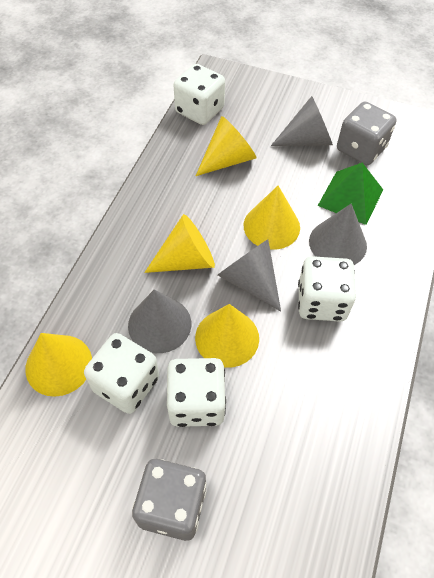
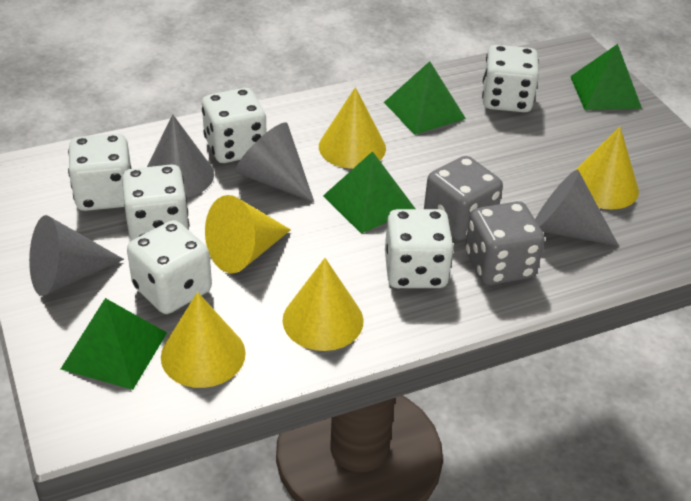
green pyramid: 1 -> 4
white dice: 4 -> 6

